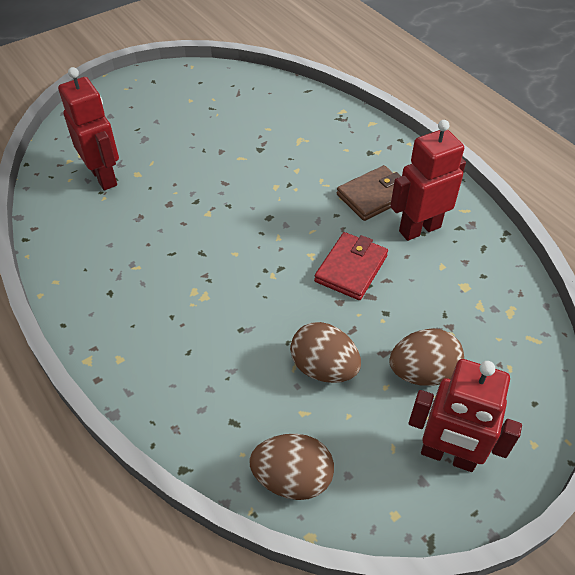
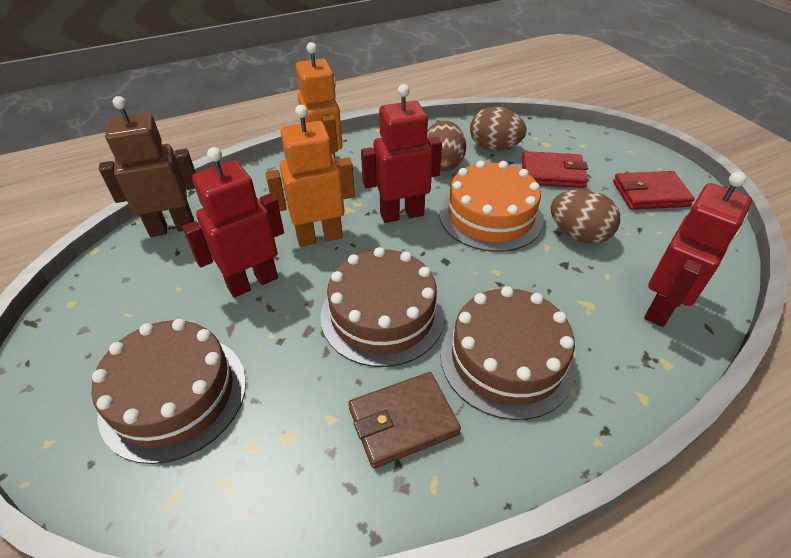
brown cake: 0 -> 3
brown robot: 0 -> 1
orange cake: 0 -> 1
orange robot: 0 -> 2
red wallet: 1 -> 2

